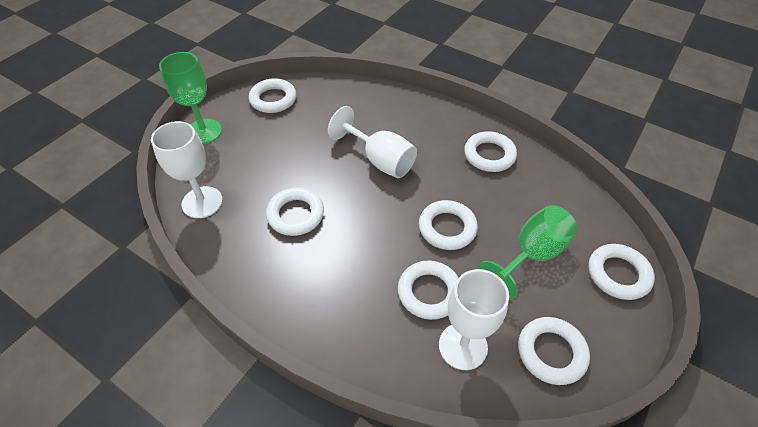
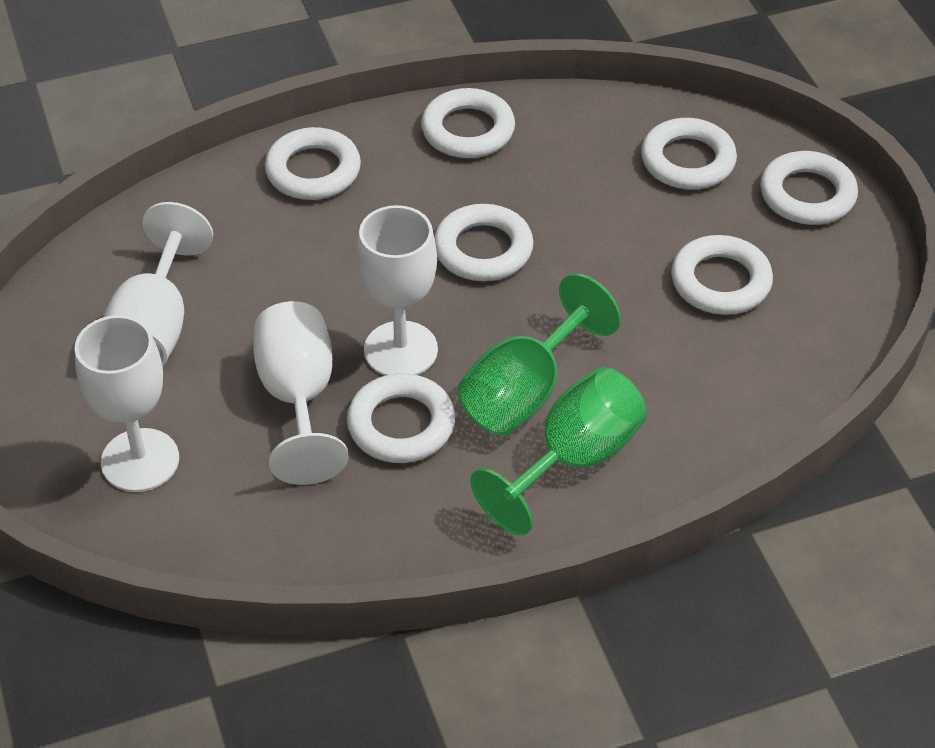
white goblet: 3 -> 4

